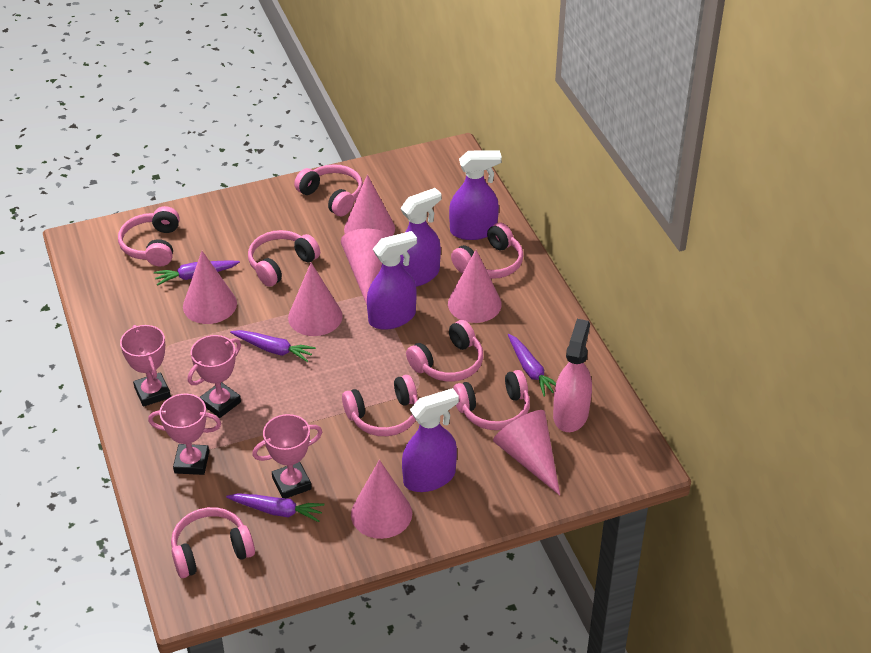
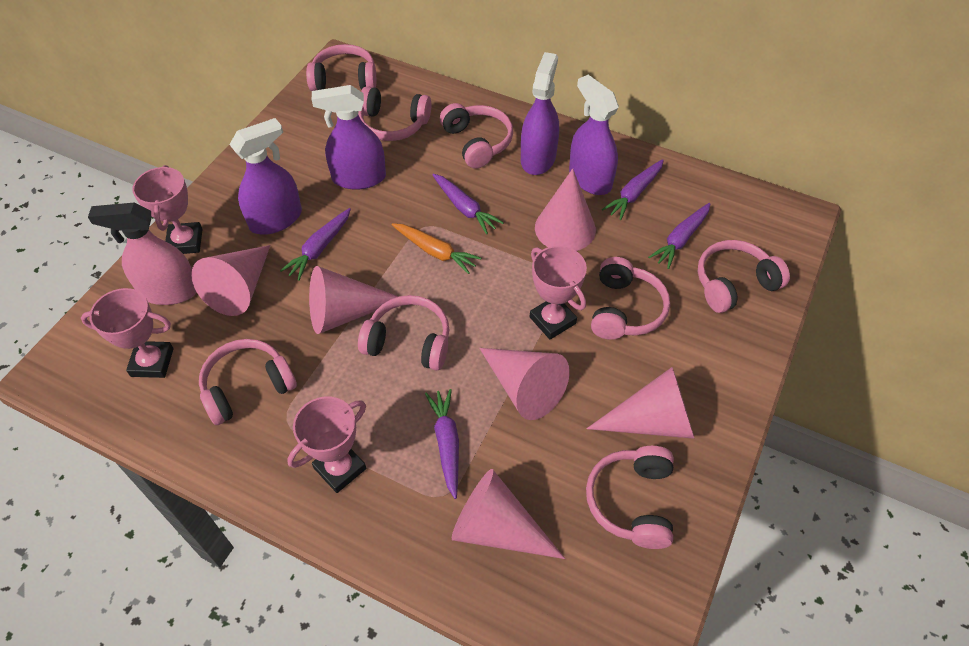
orange carrot: 0 -> 1
pink cone: 7 -> 6
purple carrot: 4 -> 5

